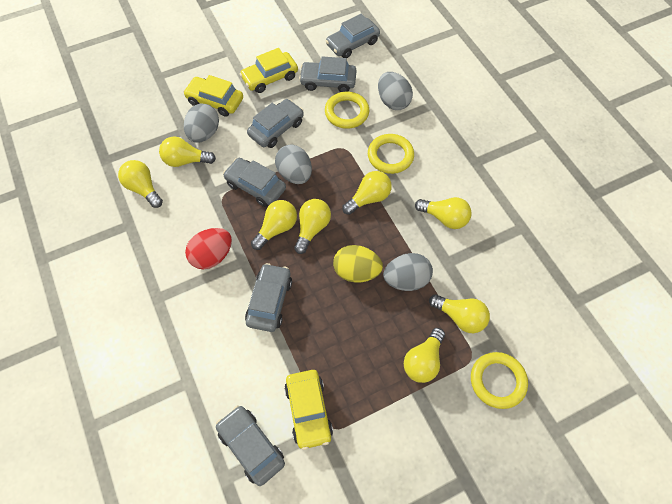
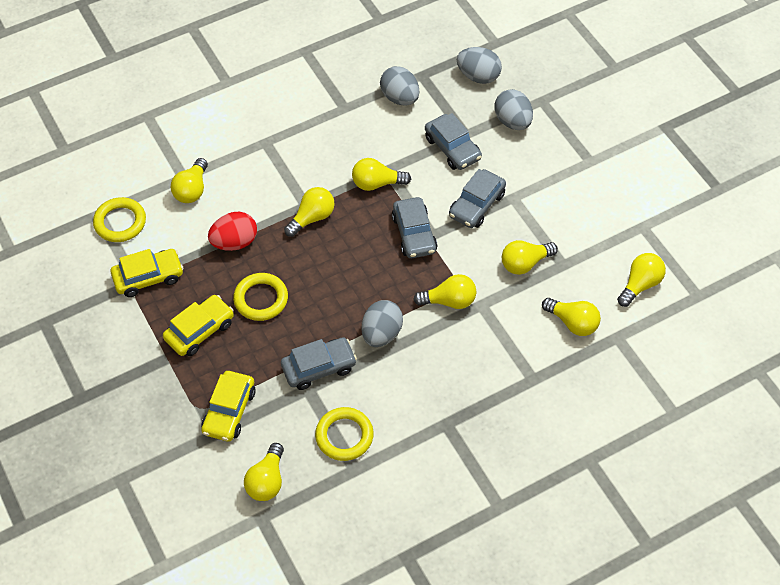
grey car: 6 -> 4
yellow egg: 1 -> 0

